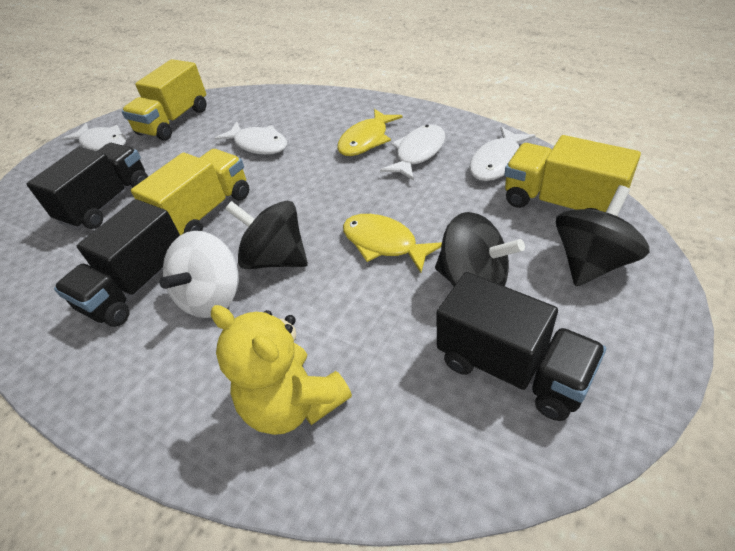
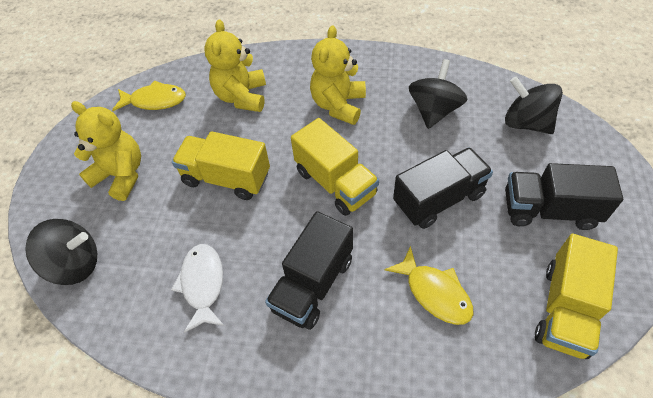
white fish: 4 -> 1
white spinning top: 1 -> 0
yellow teddy bear: 1 -> 3

